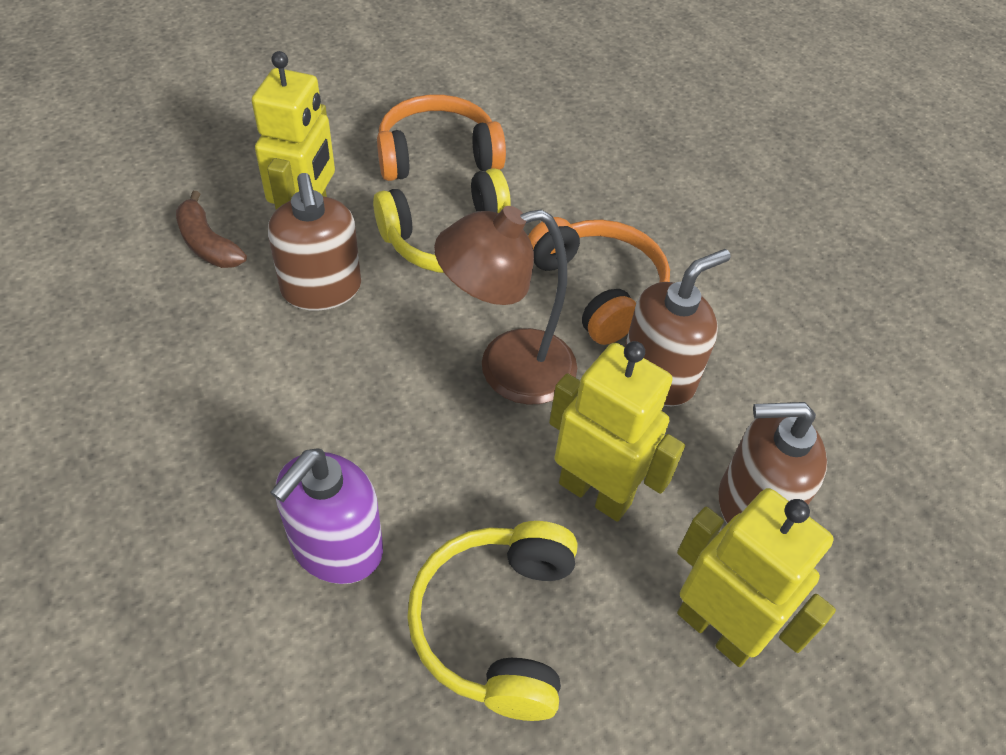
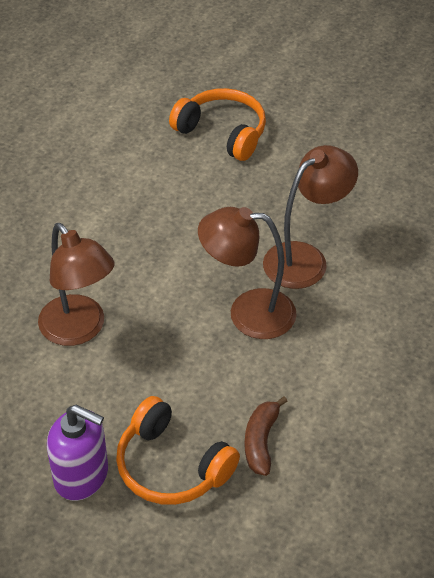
brown lamp: 1 -> 3
brown soap dispenser: 3 -> 0
yellow headphones: 2 -> 0
yellow robot: 3 -> 0

